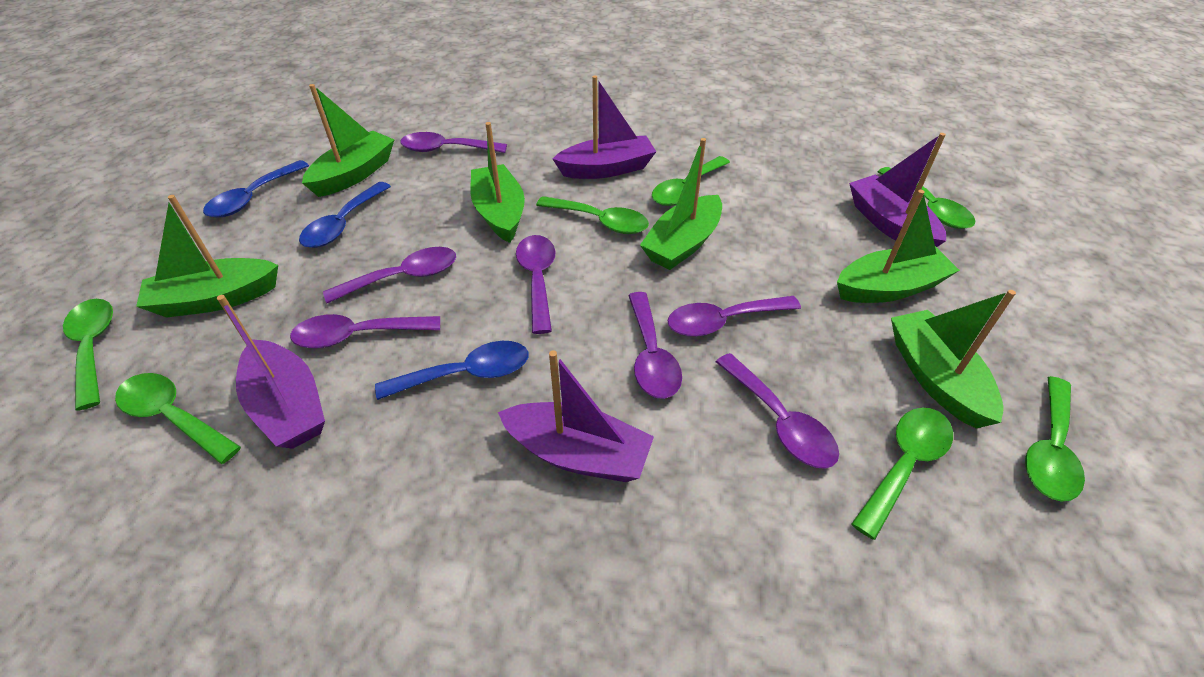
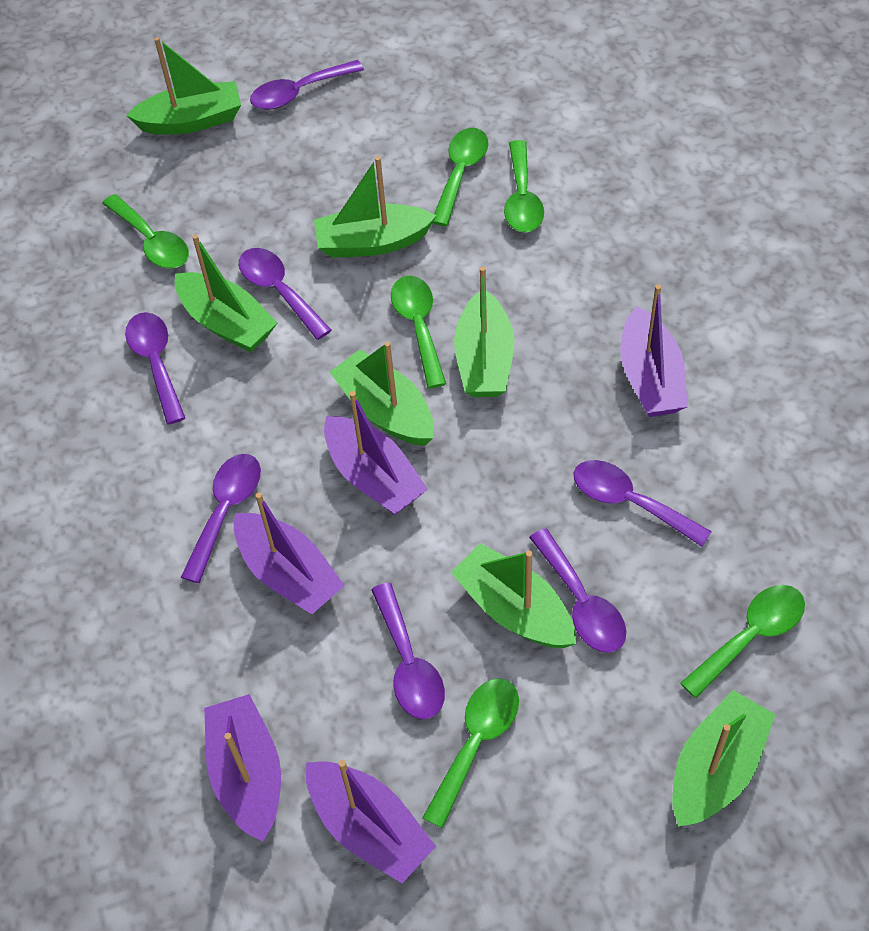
blue spoon: 3 -> 0
green boat: 6 -> 7
green spoon: 7 -> 6
purple boat: 4 -> 5

